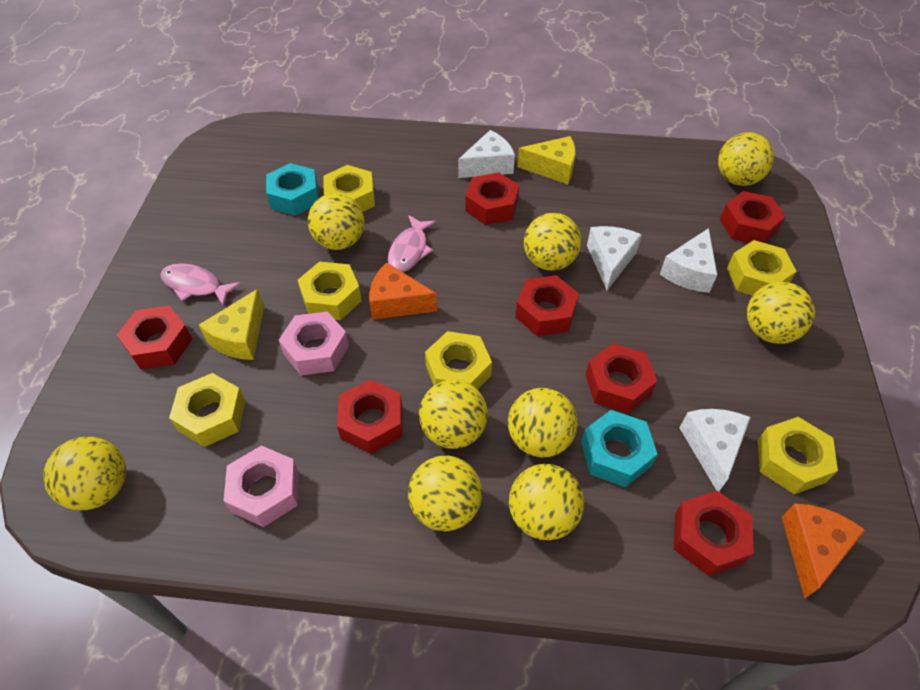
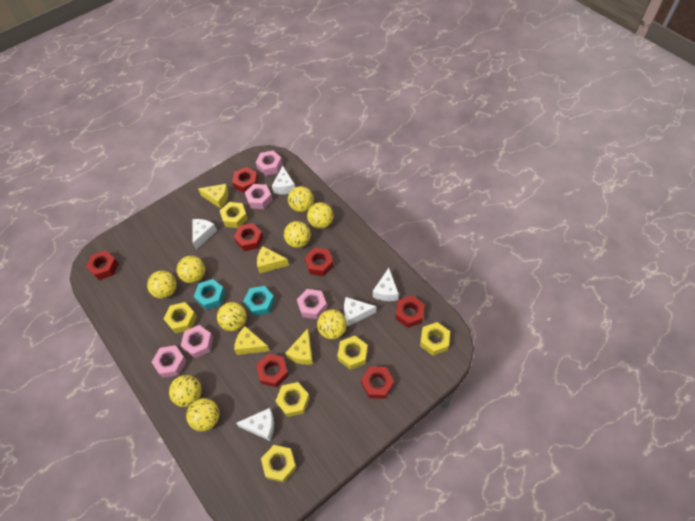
orange cheese: 2 -> 0
pink fish: 2 -> 0
pink nut: 2 -> 5
white cheese: 4 -> 5
yellow cheese: 2 -> 4

